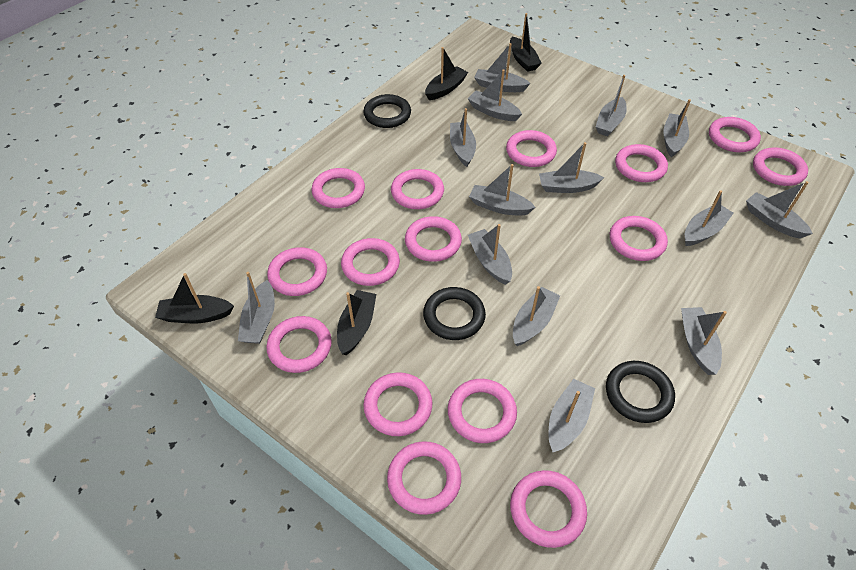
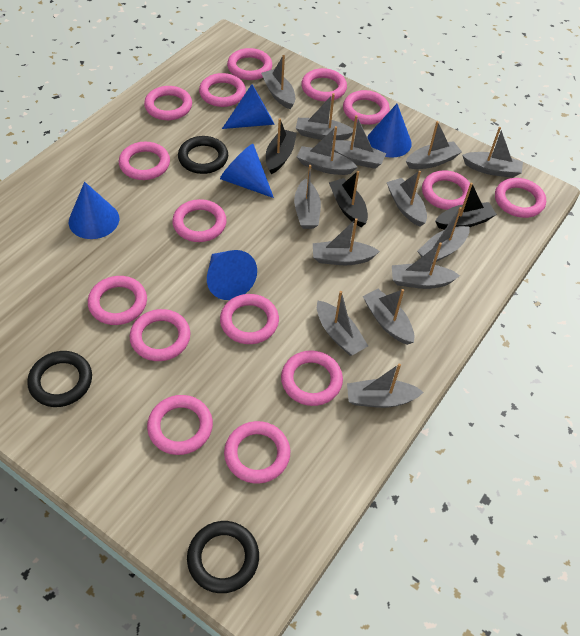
black boat: 4 -> 3
blue cone: 0 -> 5

